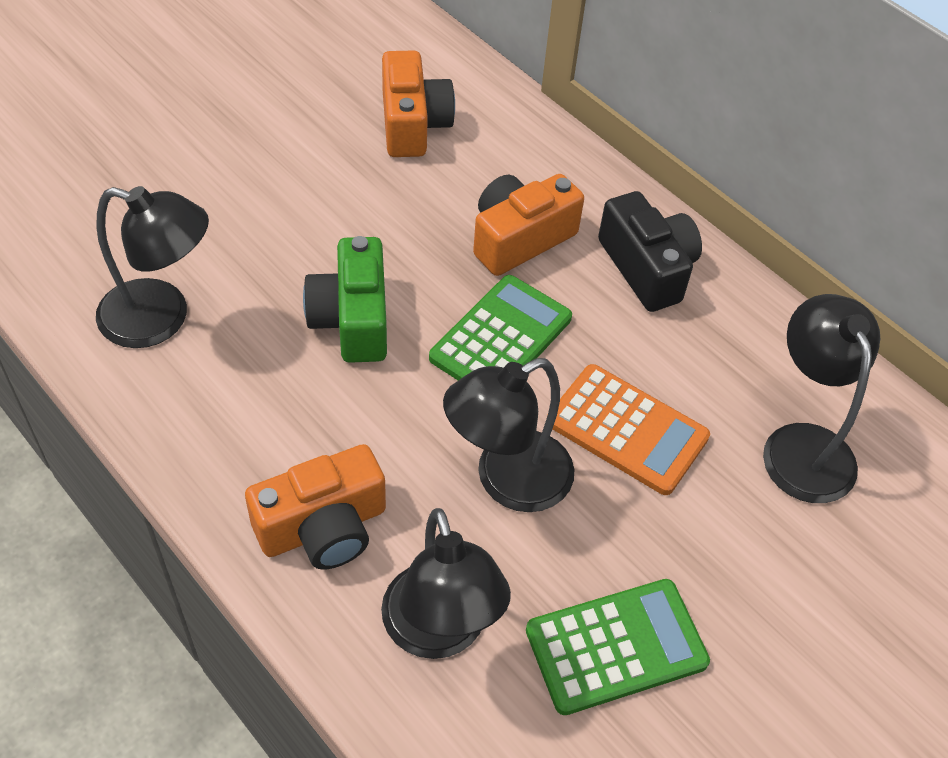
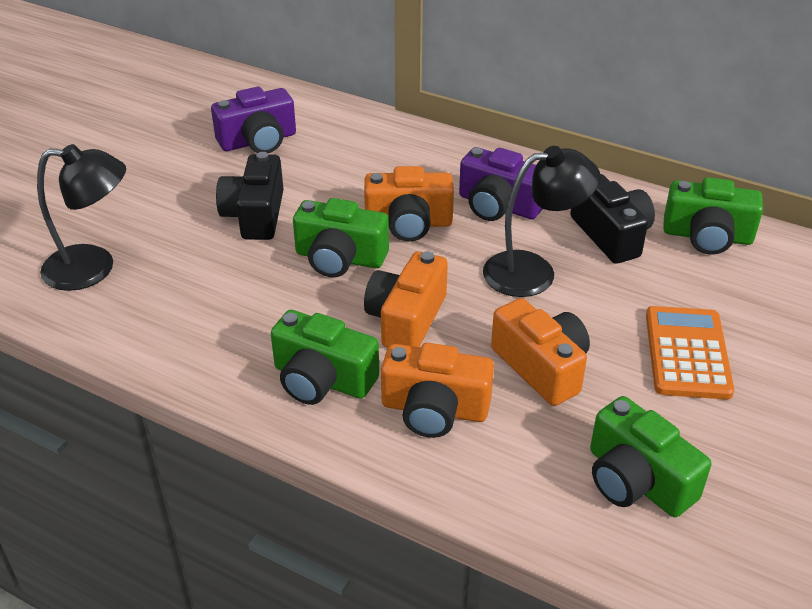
black camera: 1 -> 2
black lamp: 4 -> 2
green calculator: 2 -> 0
green camera: 1 -> 4
orange camera: 3 -> 4
purple camera: 0 -> 2

